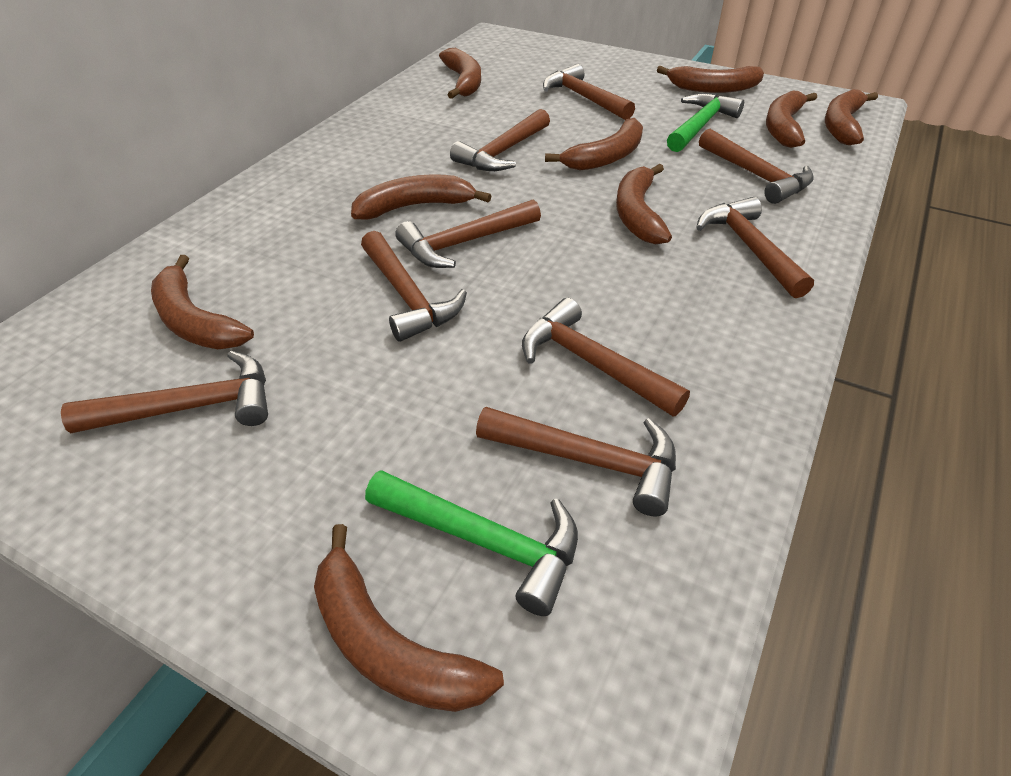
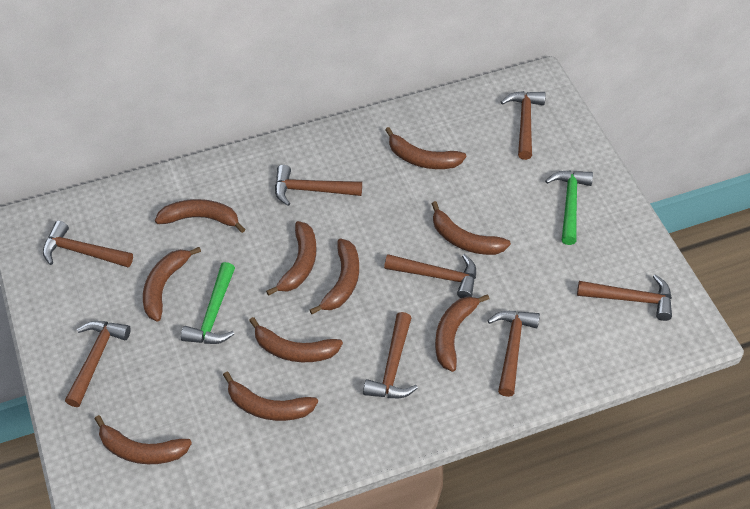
brown banana: 9 -> 10
brown hammer: 9 -> 8

